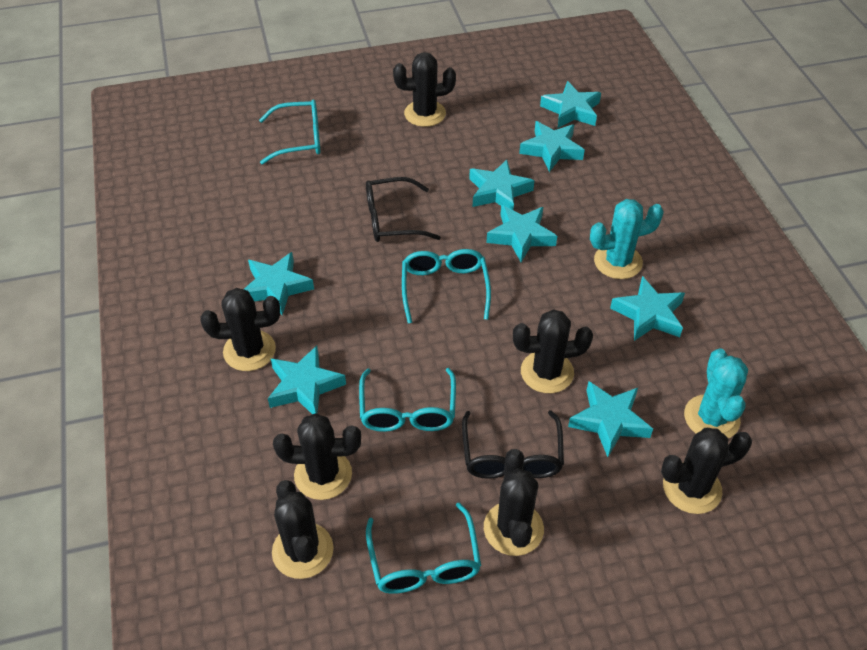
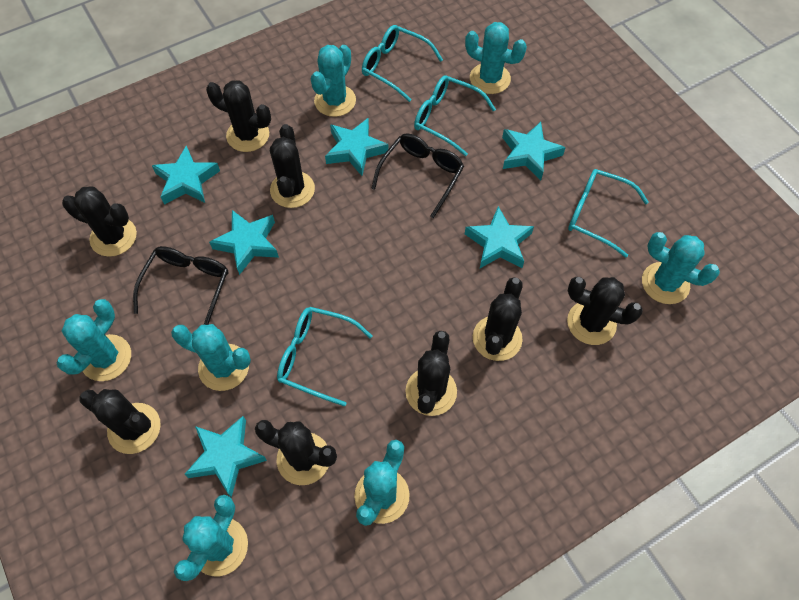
black cactus: 7 -> 8
turquoise cactus: 2 -> 7
turquoise star: 8 -> 6

